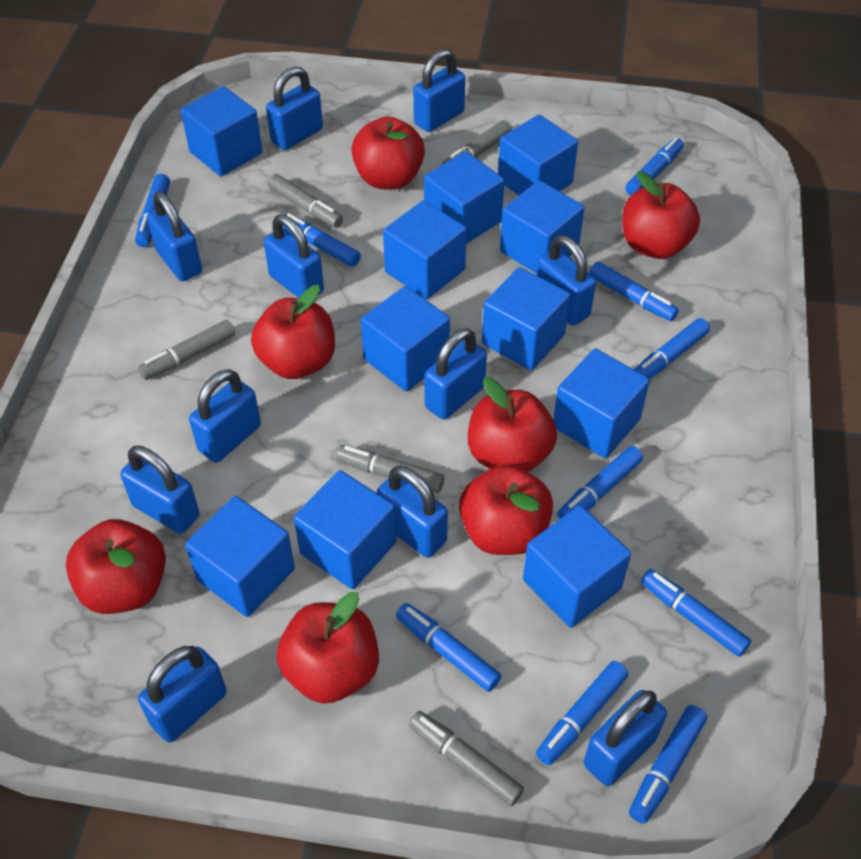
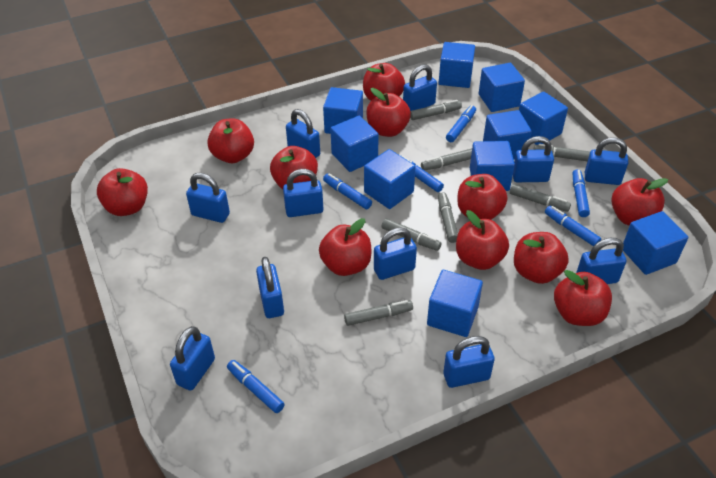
blue cube: 11 -> 10
blue marker: 10 -> 6
grey marker: 5 -> 7
red apple: 7 -> 11

